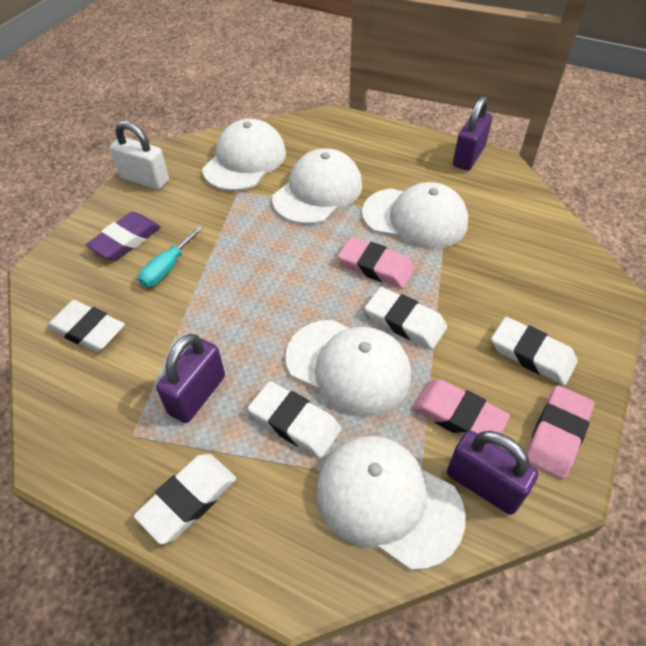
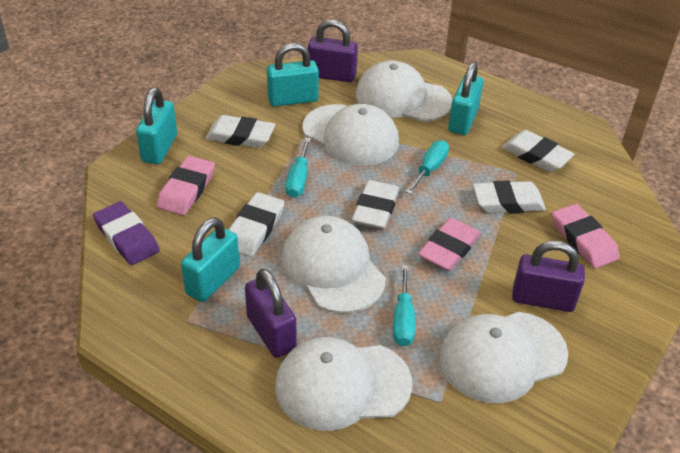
turquoise padlock: 0 -> 4
turquoise screwdriver: 1 -> 3
white padlock: 1 -> 0

